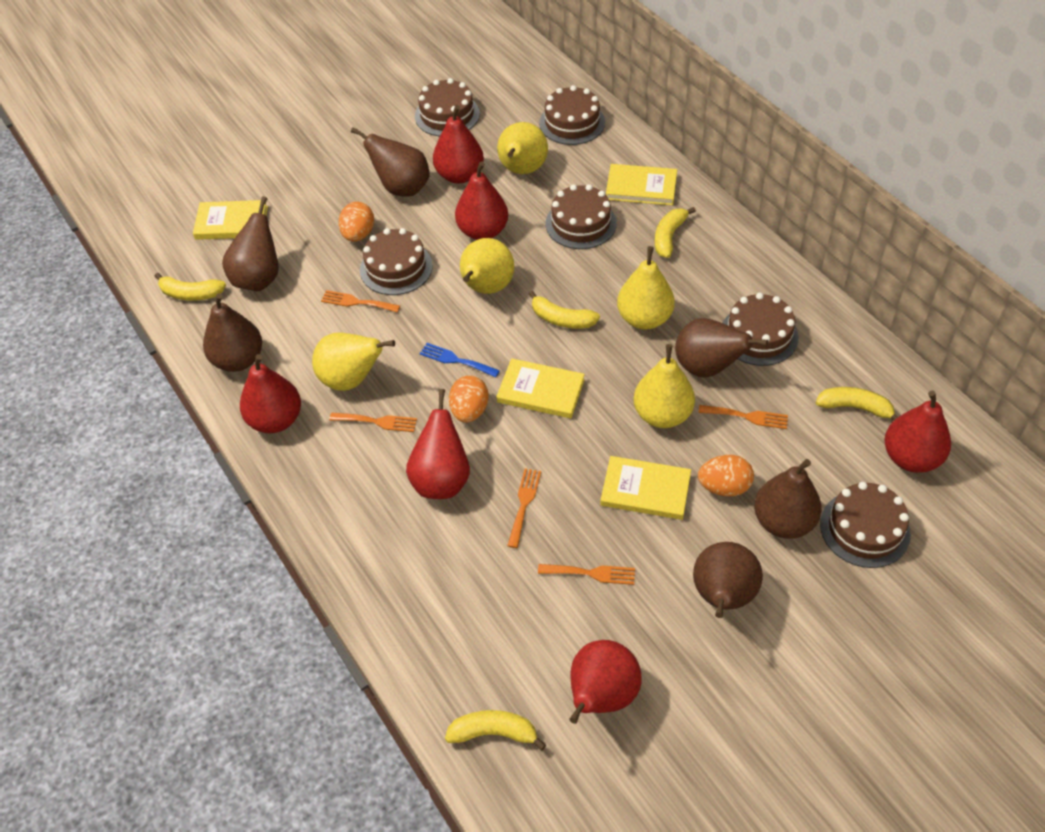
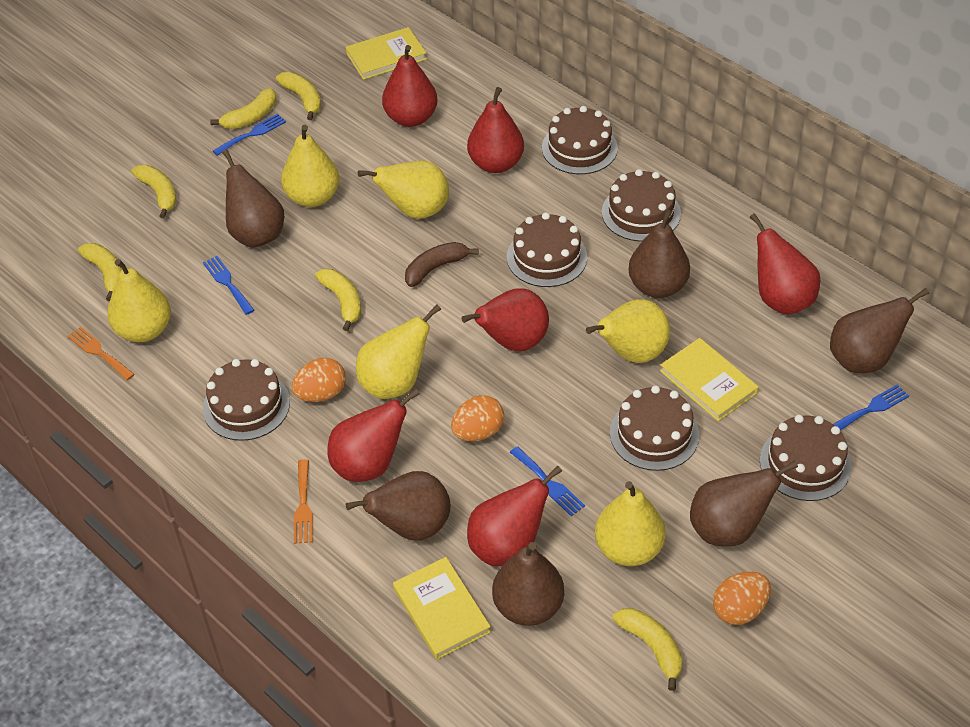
blue fork: 1 -> 4
brown banana: 0 -> 1
orange fork: 5 -> 2
yellow banana: 5 -> 6
yellow book: 4 -> 3
yellow pear: 5 -> 6

